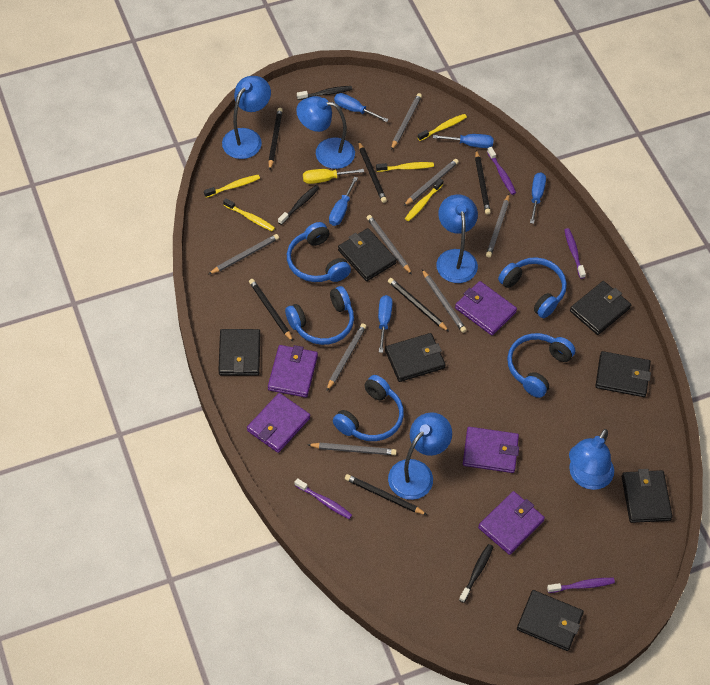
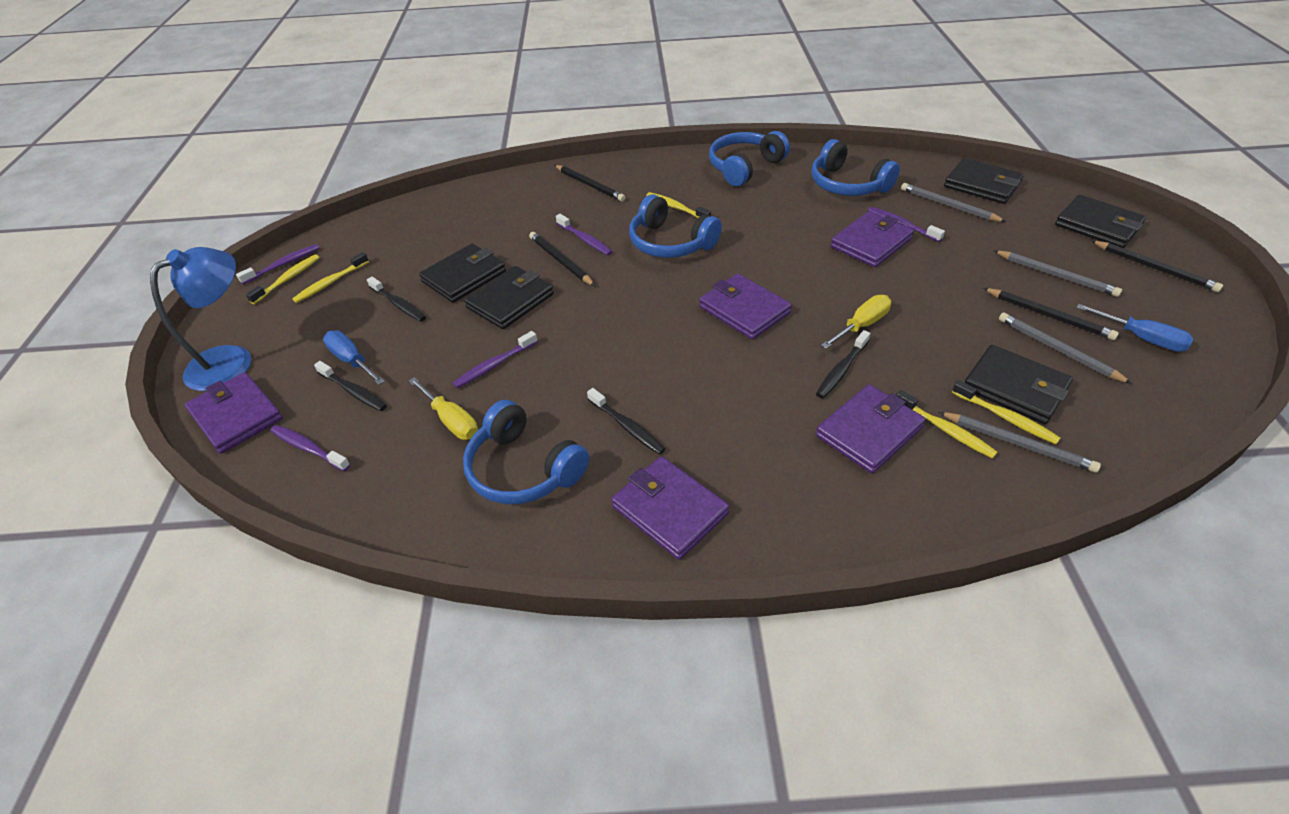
black pencil: 6 -> 4
black toothbrush: 3 -> 4
black wallet: 7 -> 5
blue headphones: 5 -> 4
blue lamp: 5 -> 1
blue screwdriver: 5 -> 2
grey pencil: 8 -> 4
purple toothbrush: 4 -> 5
yellow screwdriver: 1 -> 2

